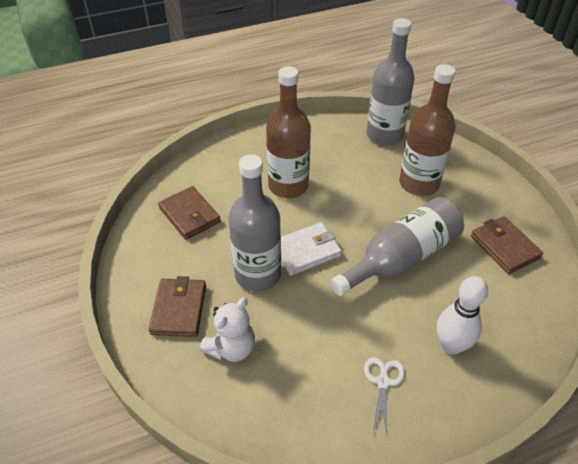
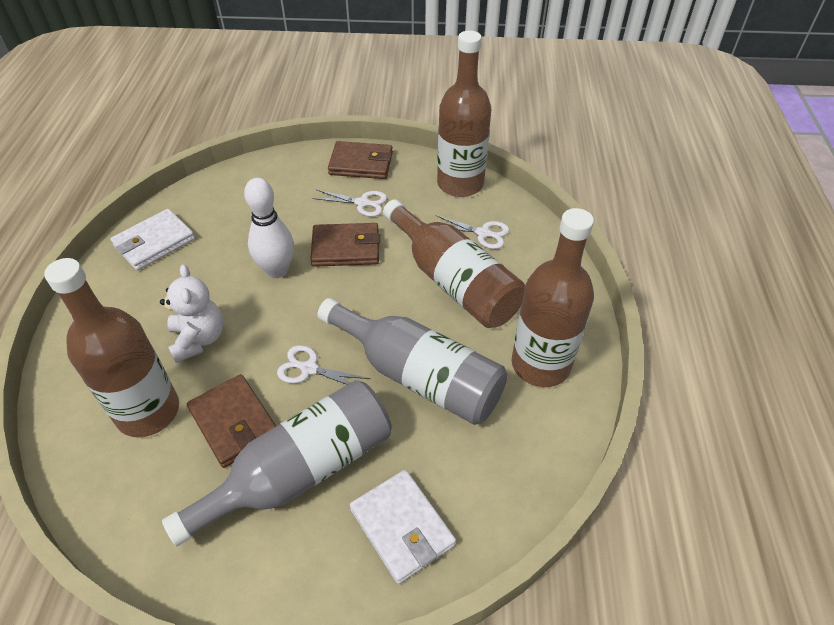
brown bottle: 2 -> 4
grey bottle: 3 -> 2
white scissors: 1 -> 3
white wallet: 1 -> 2

